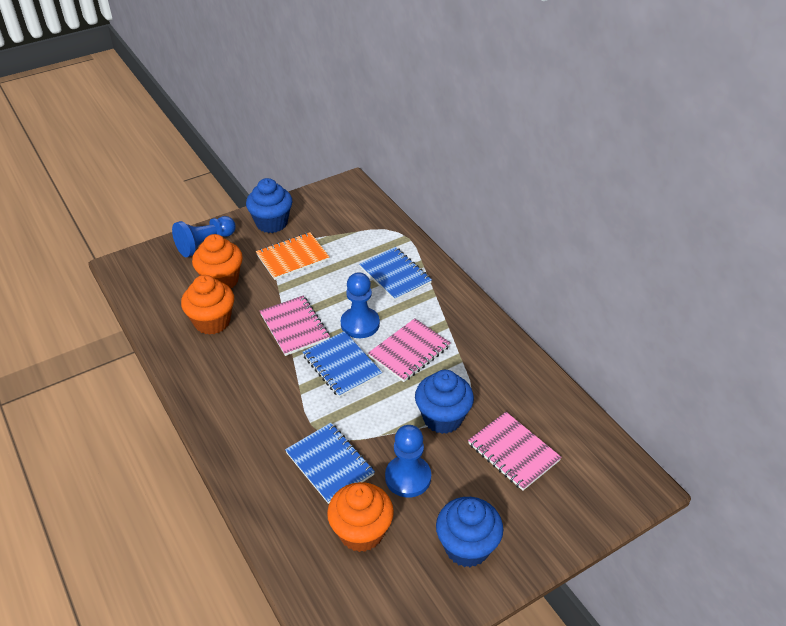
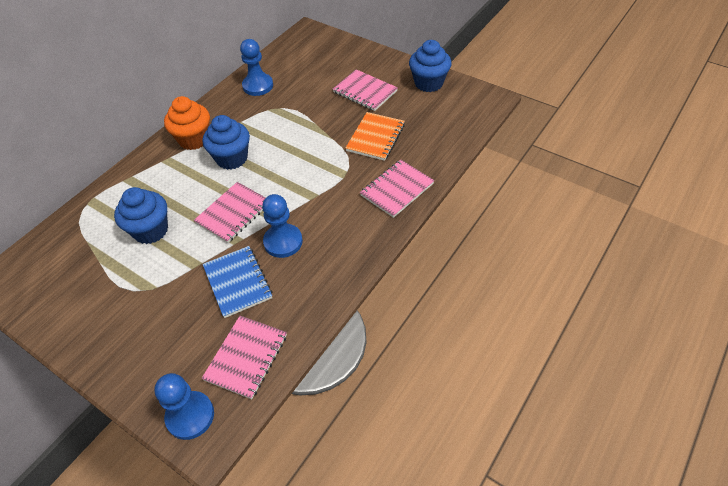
blue notebook: 3 -> 1
orange cupcake: 3 -> 1
pink notebook: 3 -> 4

